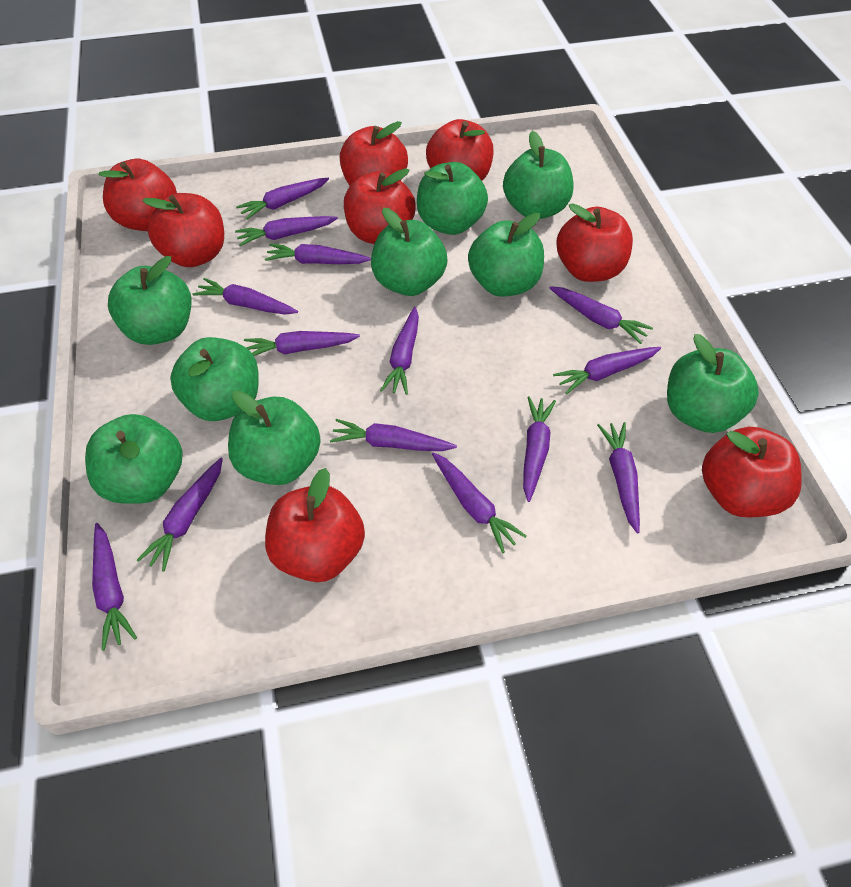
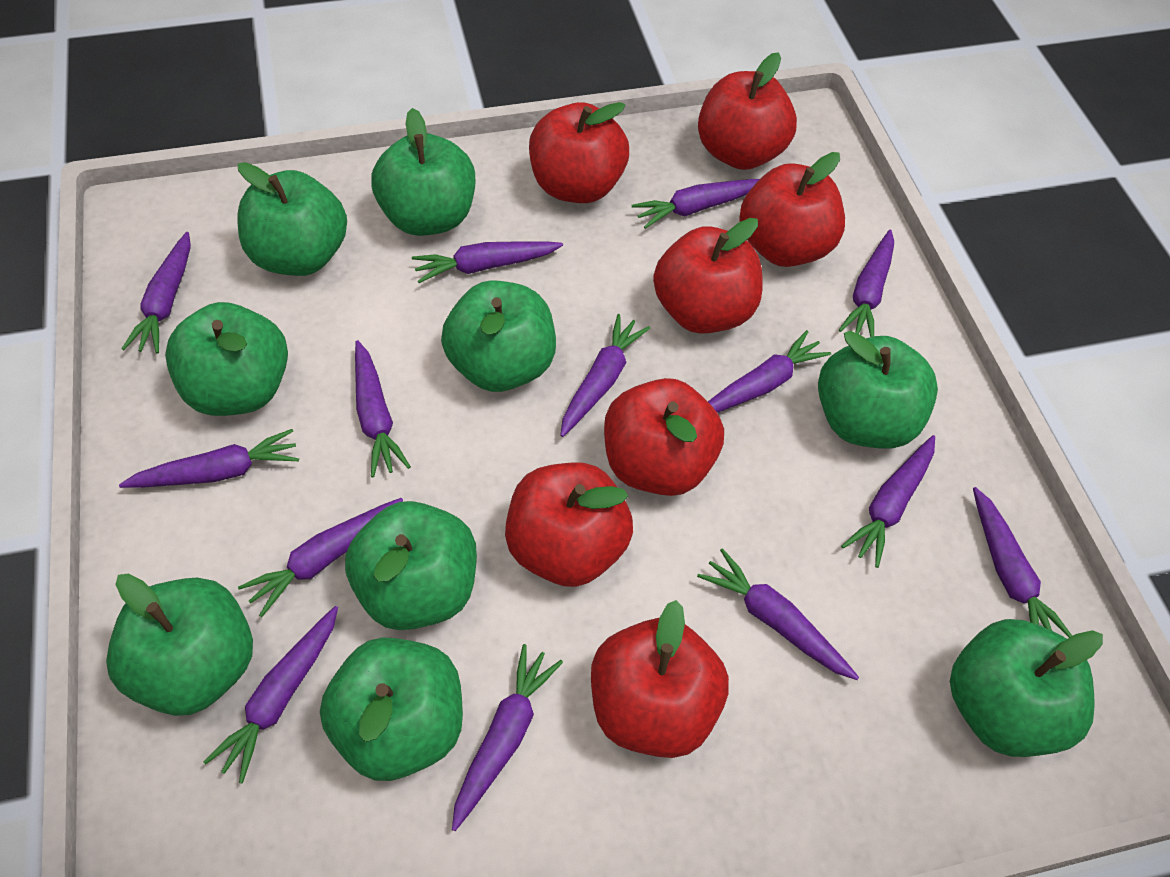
red apple: 8 -> 7

